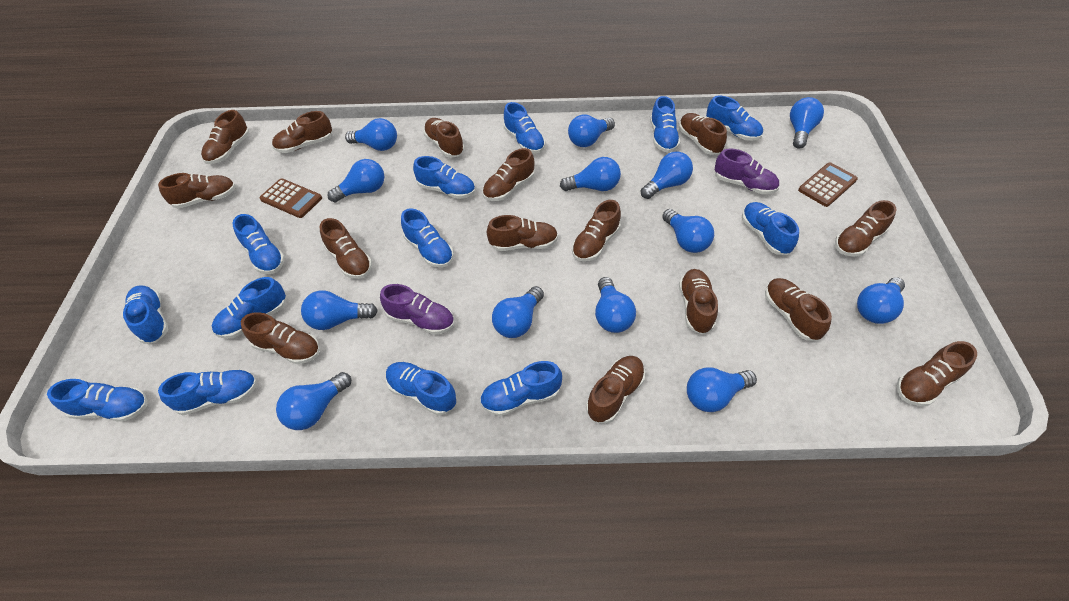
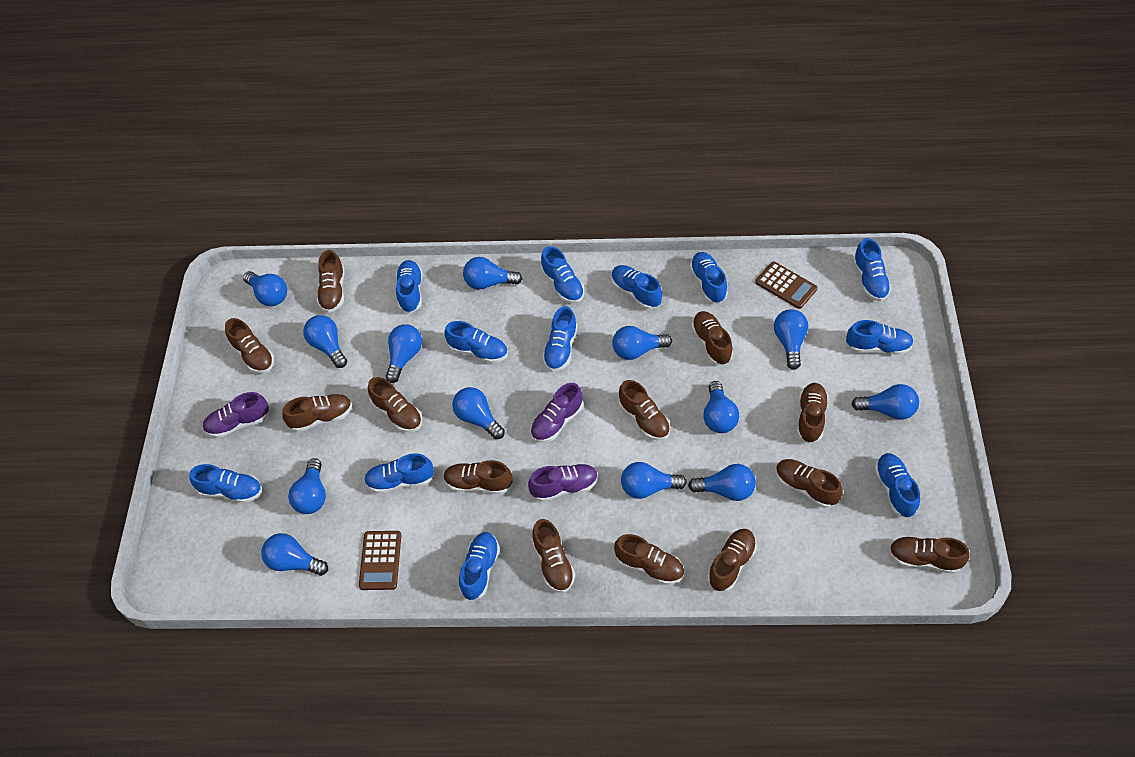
blue shoe: 13 -> 12
brown shoe: 15 -> 13
purple shoe: 2 -> 3

